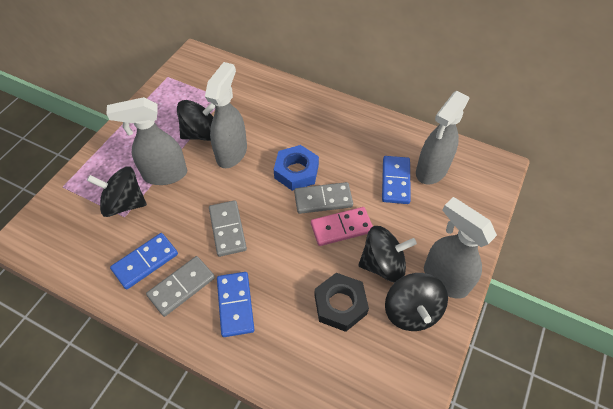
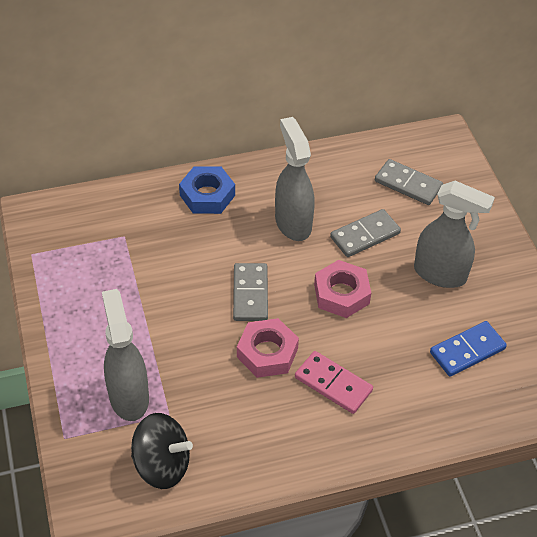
black nut: 1 -> 0
black spinning top: 4 -> 1
blue domino: 3 -> 1
grey spray bottle: 4 -> 3
pink nut: 0 -> 2

